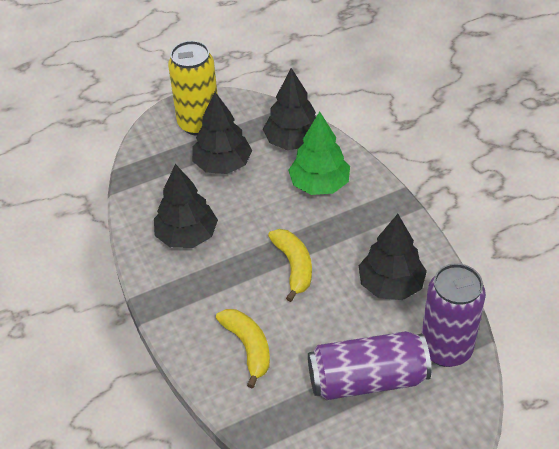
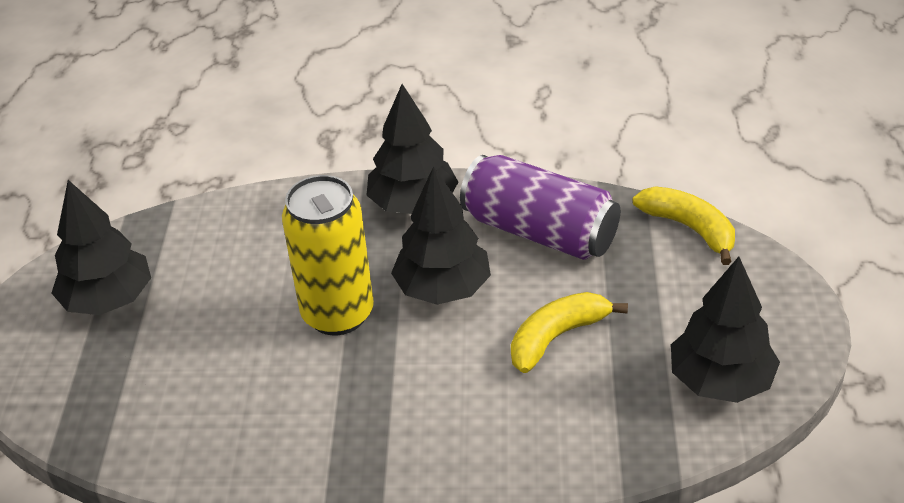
green tree: 1 -> 0
purple can: 2 -> 1

